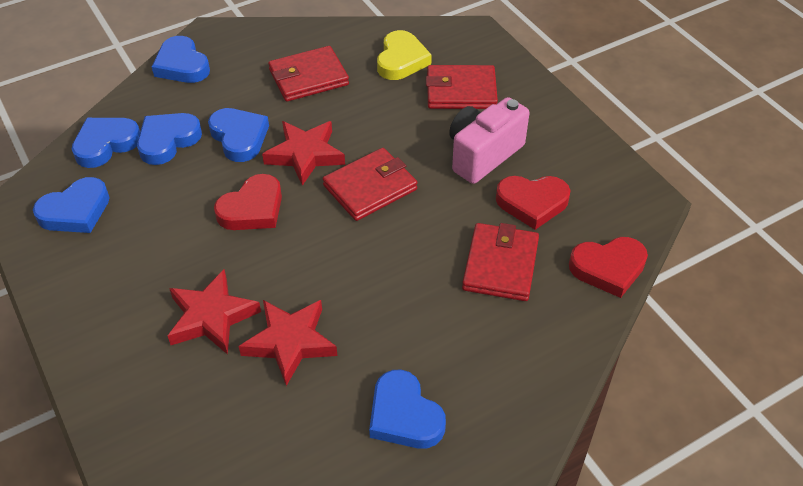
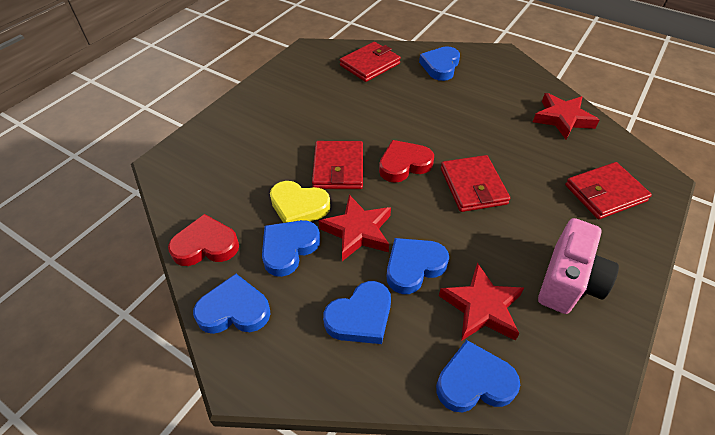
red heart: 3 -> 2

